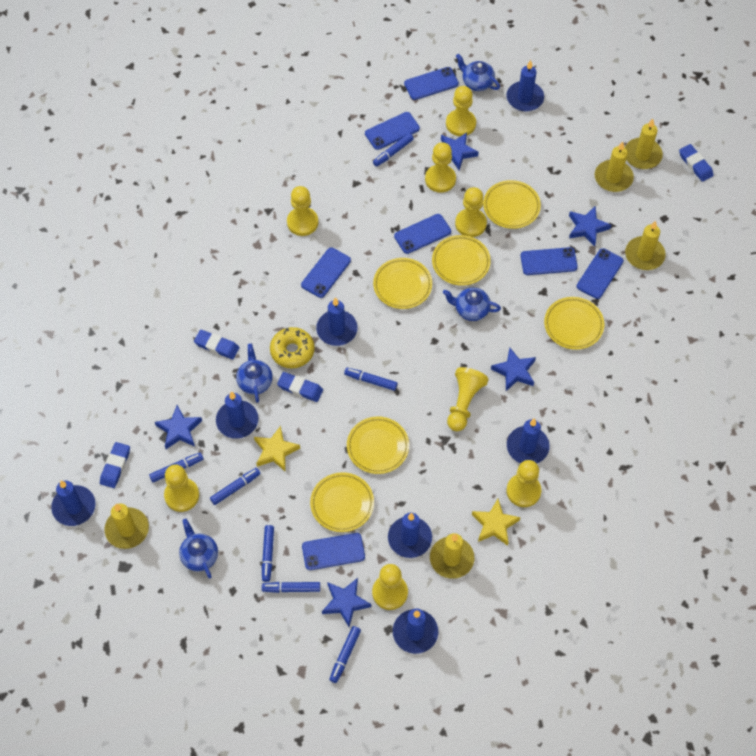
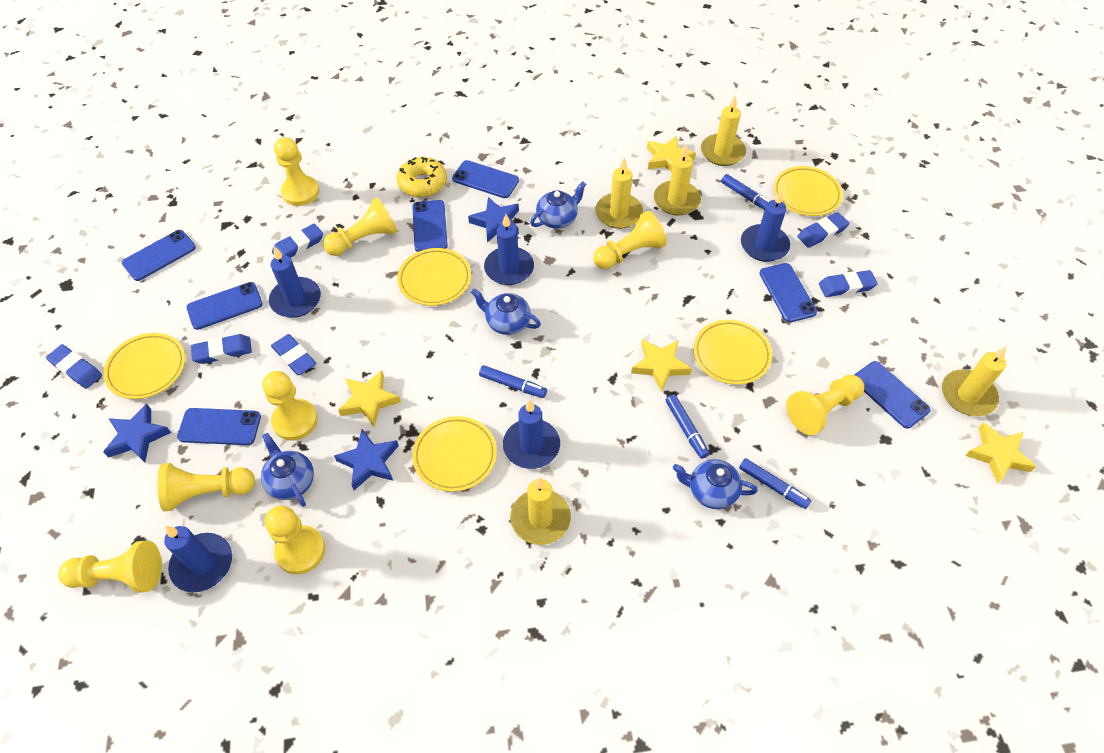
blue candle: 7 -> 5
blue eraser: 4 -> 6
blue marker: 7 -> 4
blue star: 5 -> 3
yellow plate: 6 -> 5
yellow star: 2 -> 4

